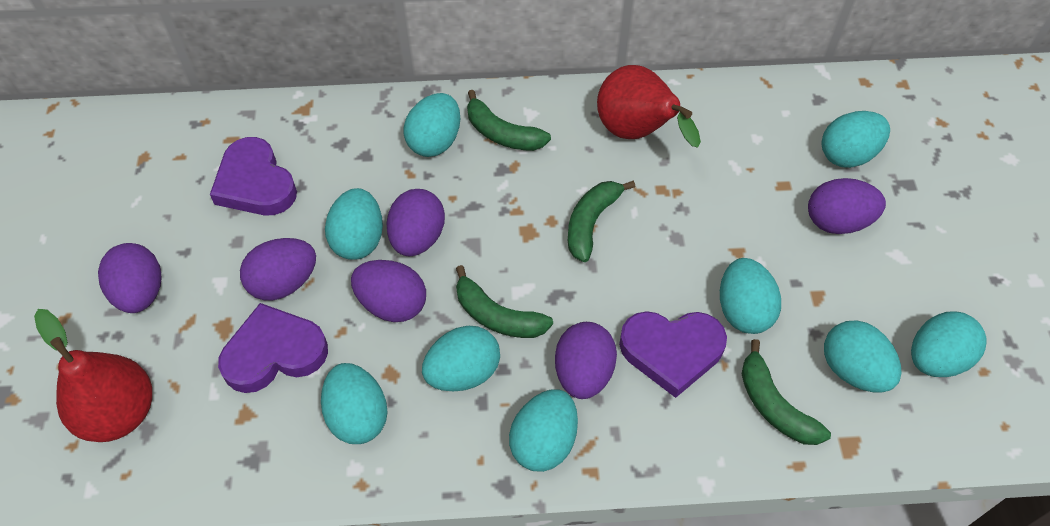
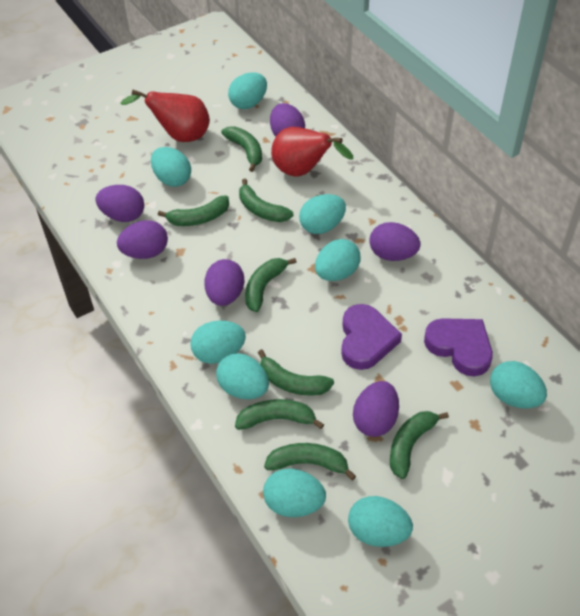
green banana: 4 -> 8
purple heart: 3 -> 2

